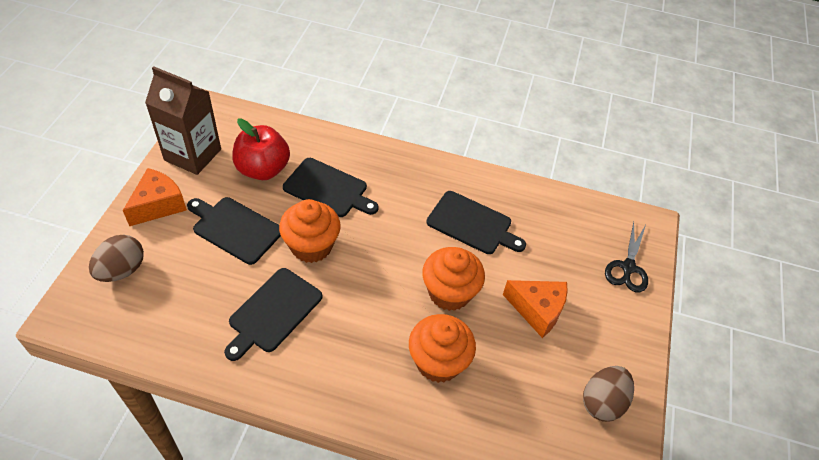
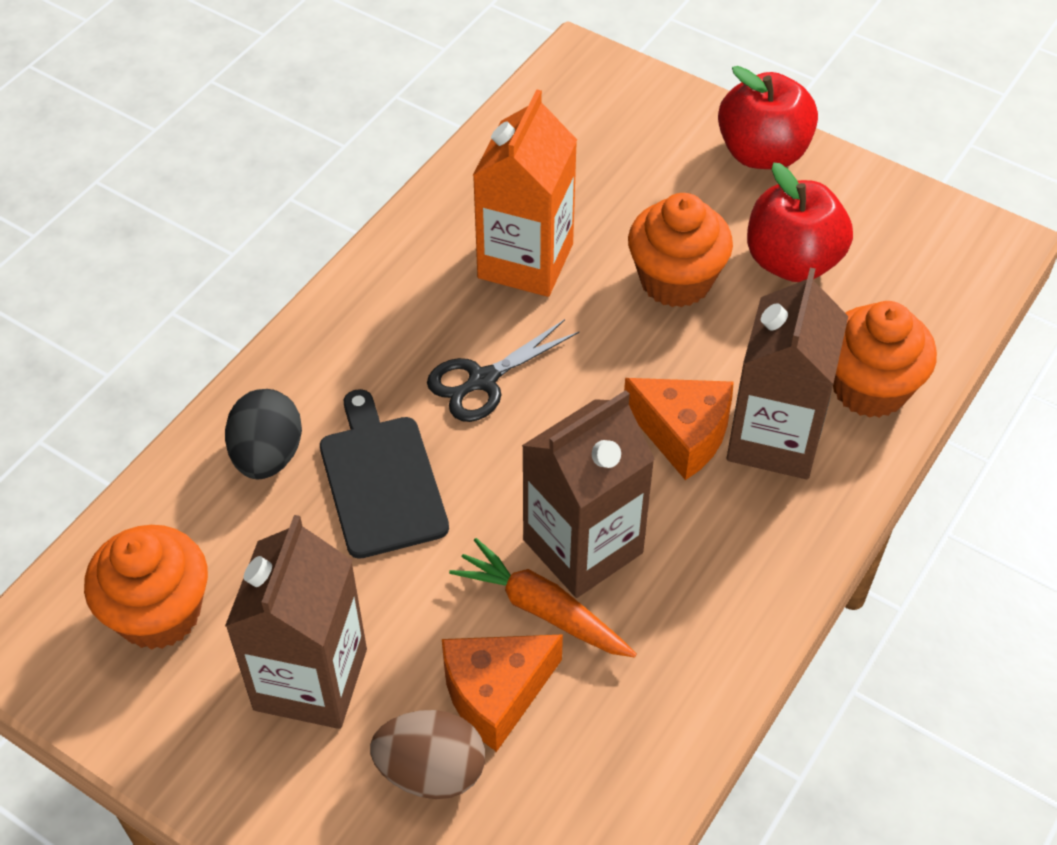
black cutting board: 4 -> 1
black egg: 0 -> 1
brown carton: 1 -> 3
brown egg: 2 -> 1
orange carrot: 0 -> 1
orange carton: 0 -> 1
red apple: 1 -> 2

